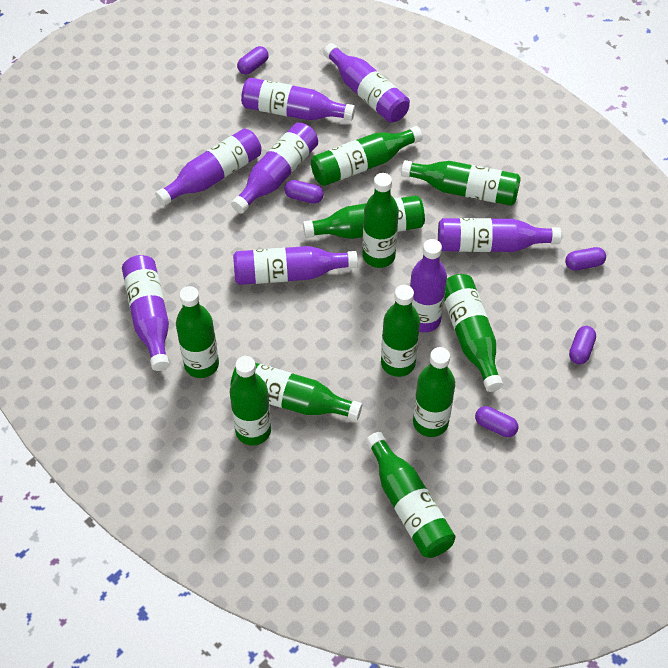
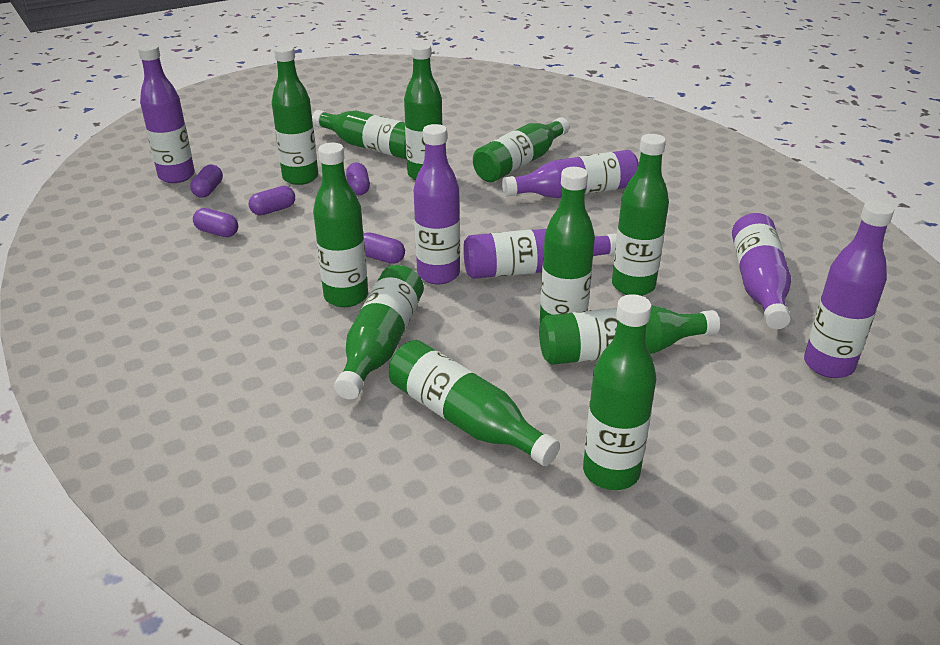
purple bottle: 8 -> 6

